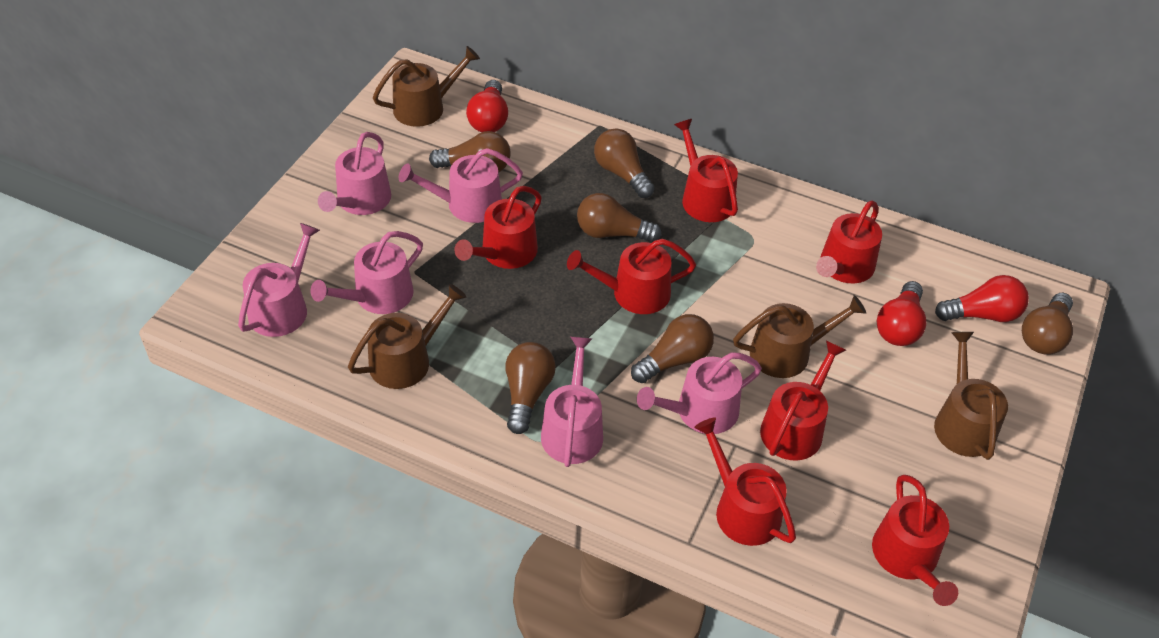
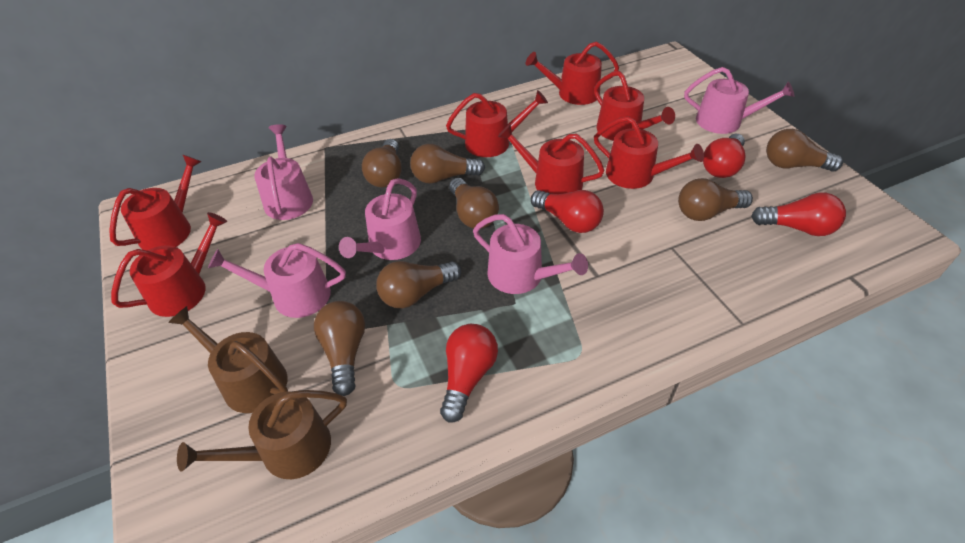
brown light bulb: 6 -> 7
brown watering can: 4 -> 2
pink watering can: 6 -> 5
red light bulb: 3 -> 4

